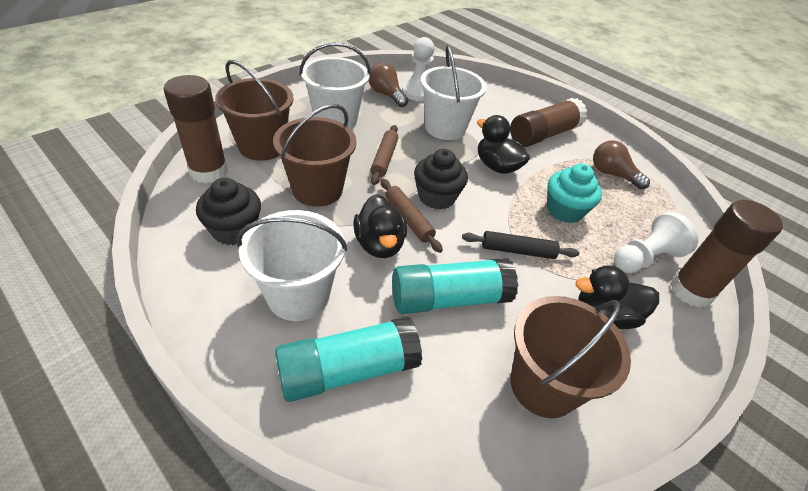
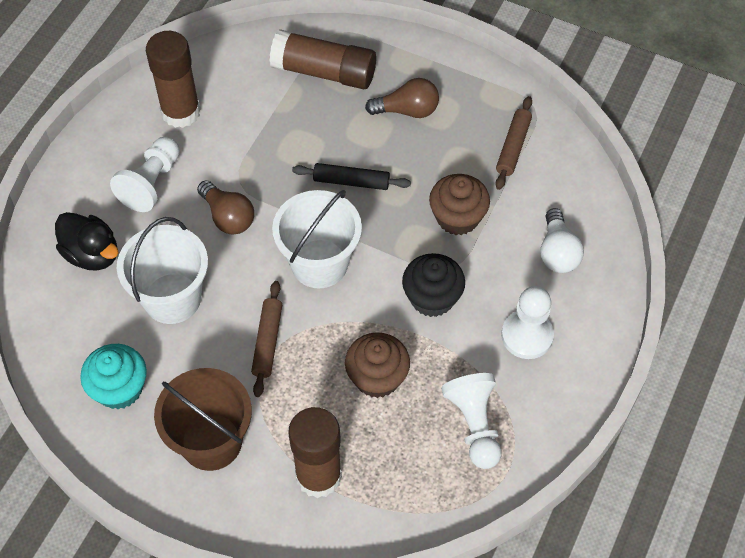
black cupcake: 2 -> 1
black duck: 3 -> 1
brown bucket: 3 -> 1
brown cupcake: 0 -> 2
turquoise glue stick: 2 -> 0
white bucket: 3 -> 2
white light bulb: 0 -> 1
white pawn: 2 -> 3

